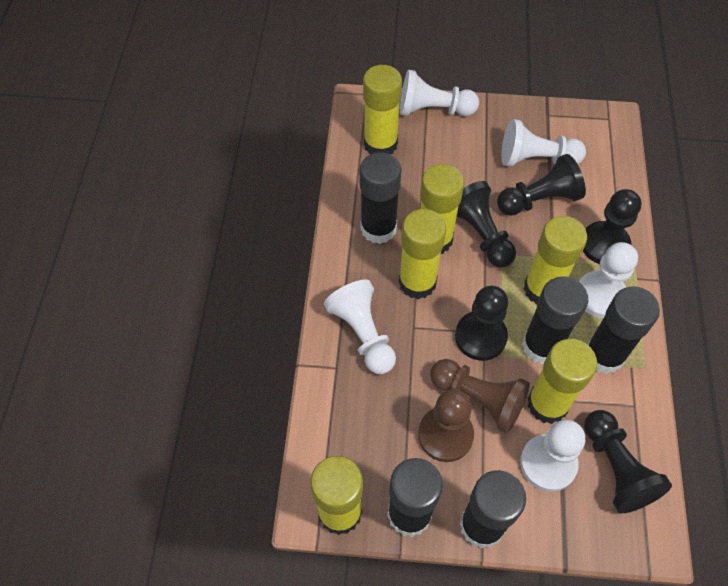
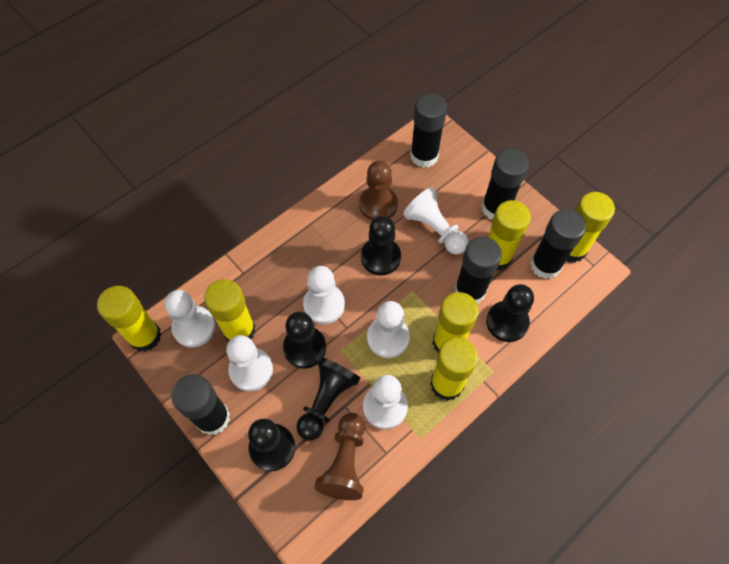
white pawn: 5 -> 6

